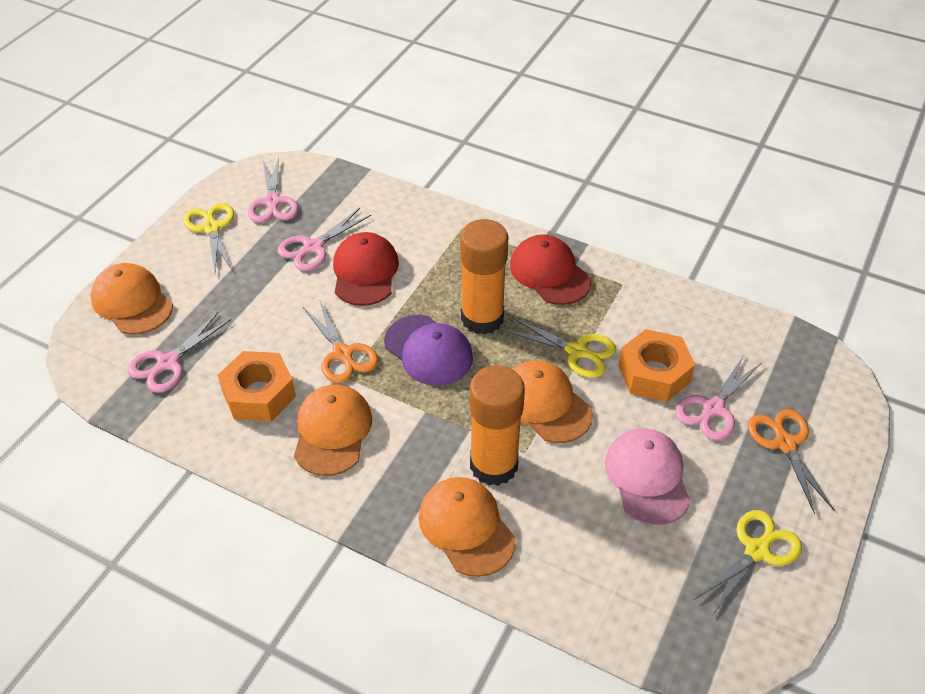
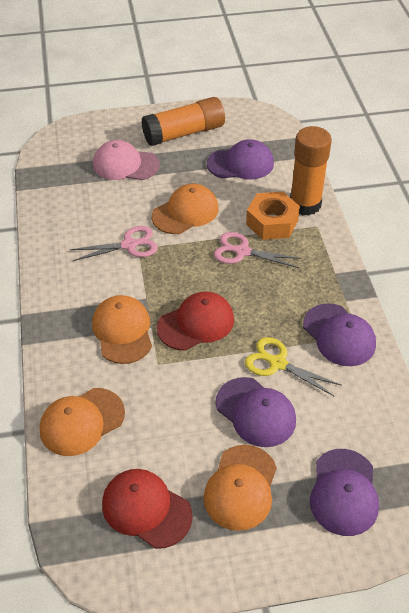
orange nut: 2 -> 1
orange scissors: 2 -> 0
pink scissors: 4 -> 2
purple cap: 1 -> 4
yellow scissors: 3 -> 1

